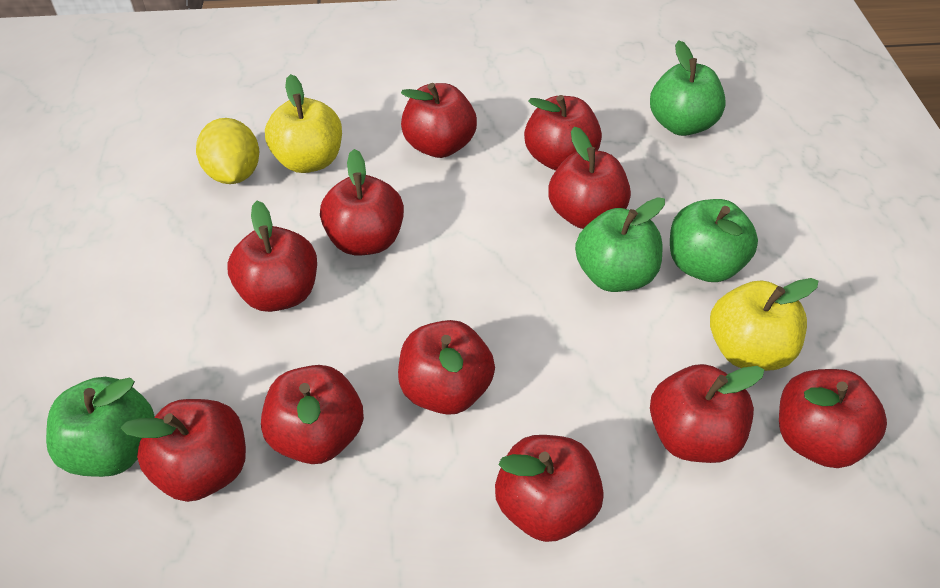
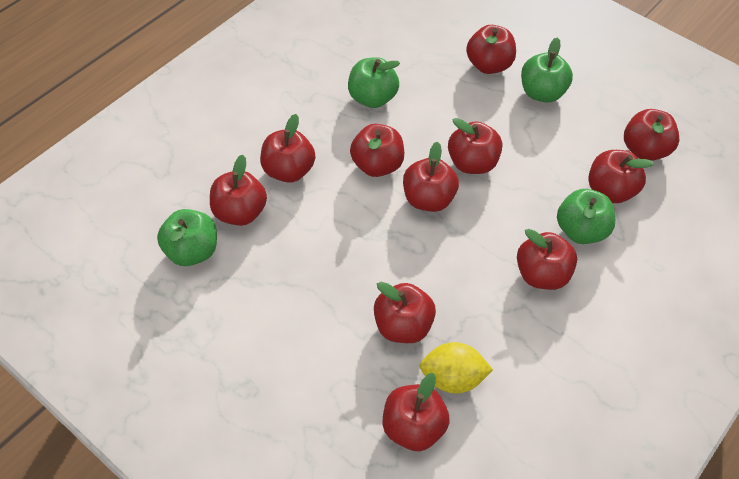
yellow apple: 2 -> 0

